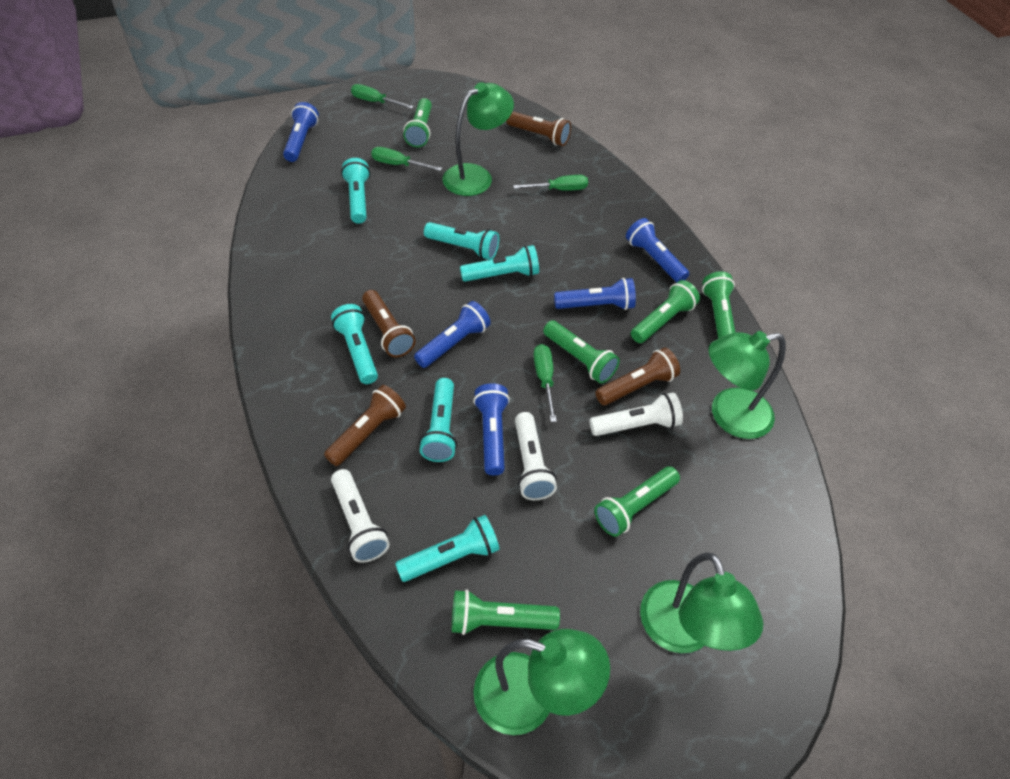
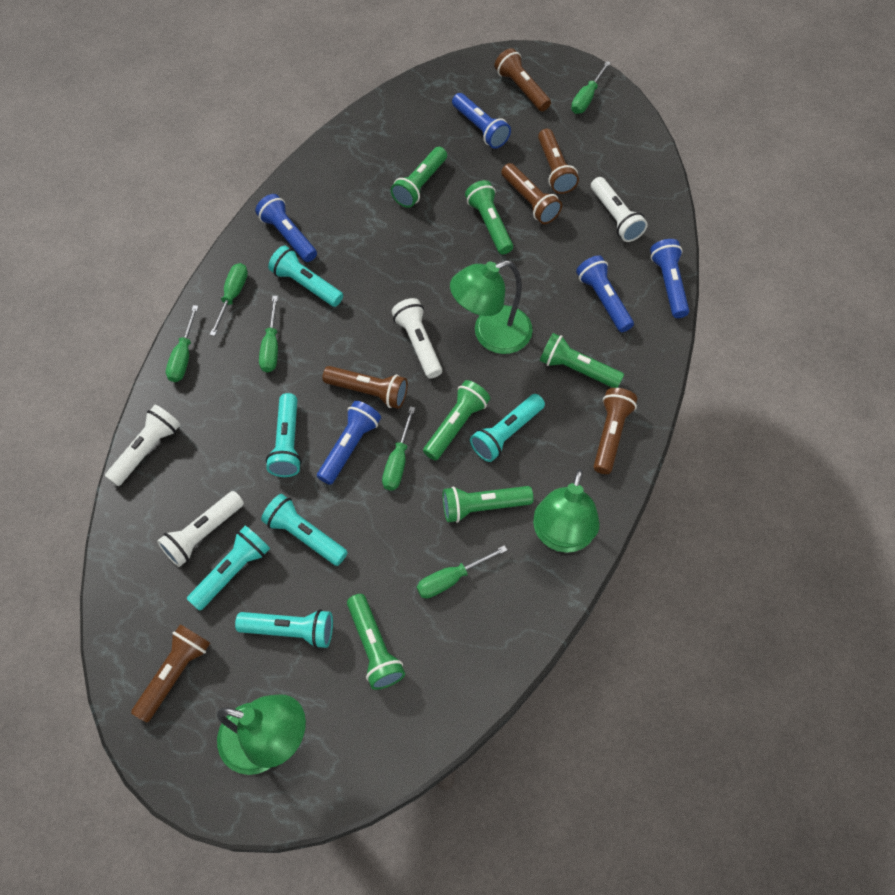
brown flashlight: 4 -> 6
green lamp: 4 -> 3
green screwdriver: 4 -> 6
white flashlight: 3 -> 4

